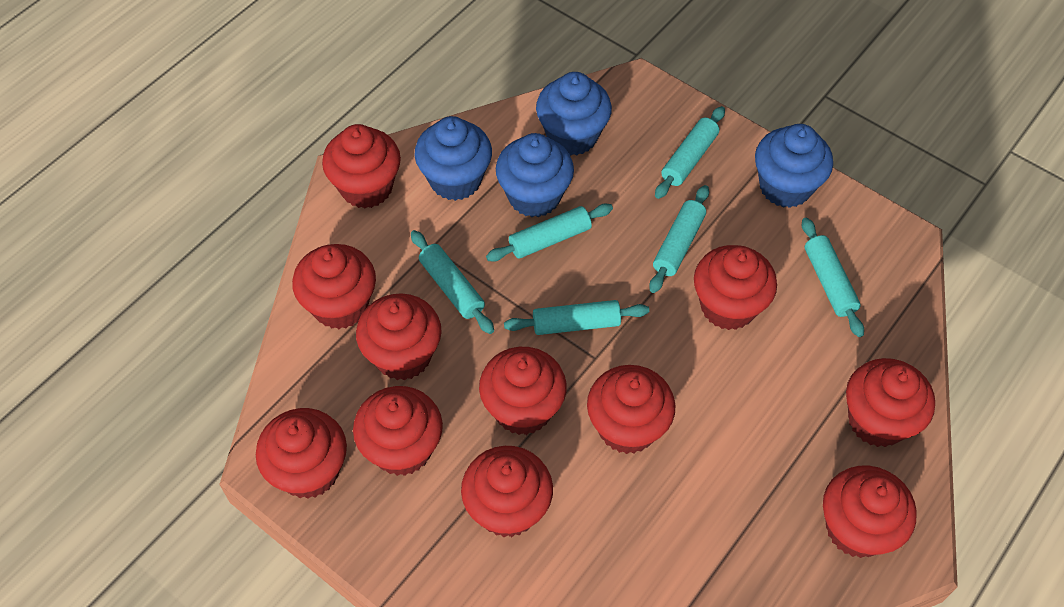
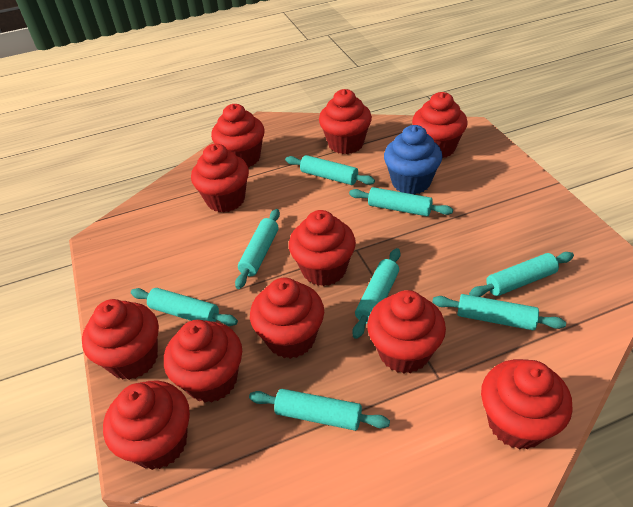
blue cupcake: 4 -> 1
turquoise rolling pin: 6 -> 8

